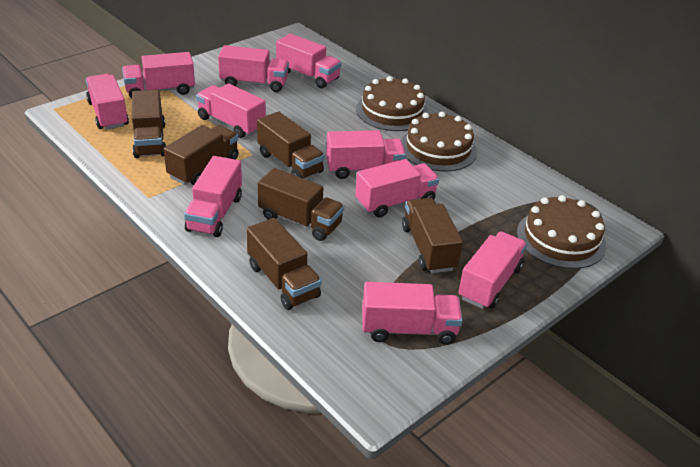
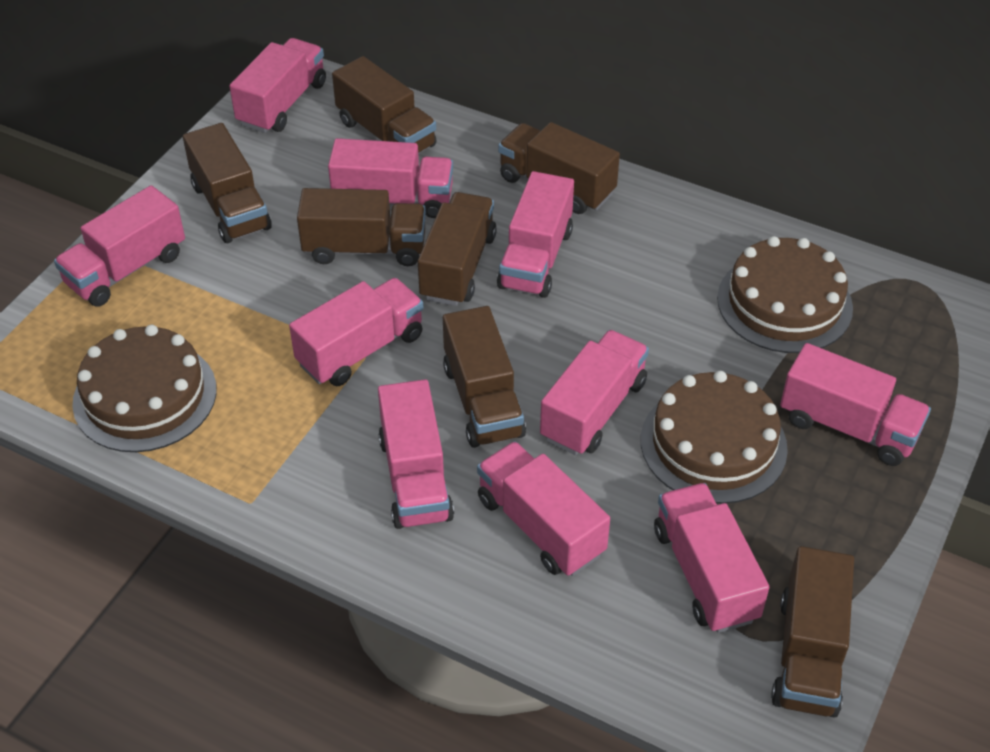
brown truck: 6 -> 7

